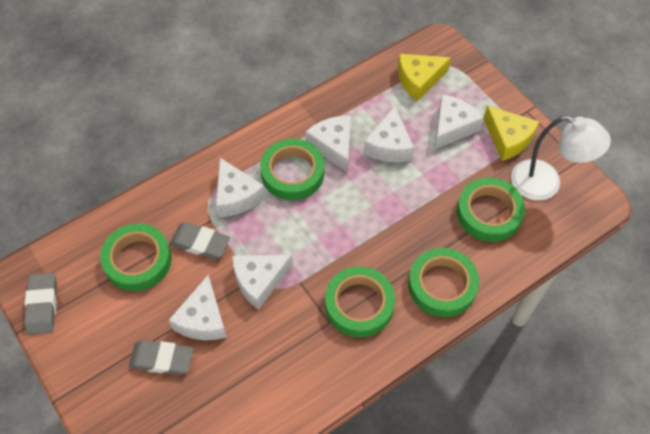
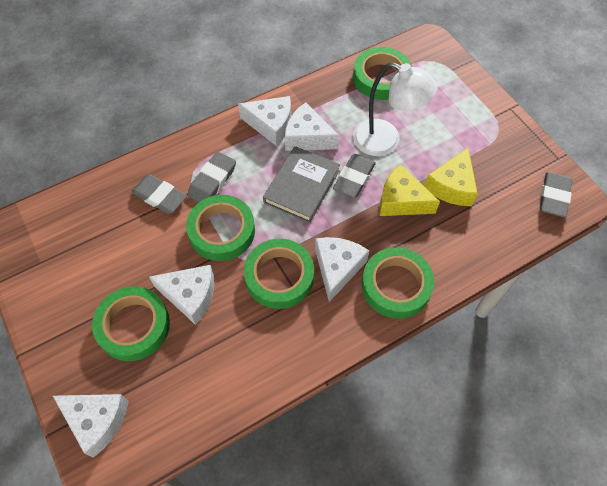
grey book: 0 -> 1
grey eraser: 3 -> 4
white cheese: 6 -> 5

